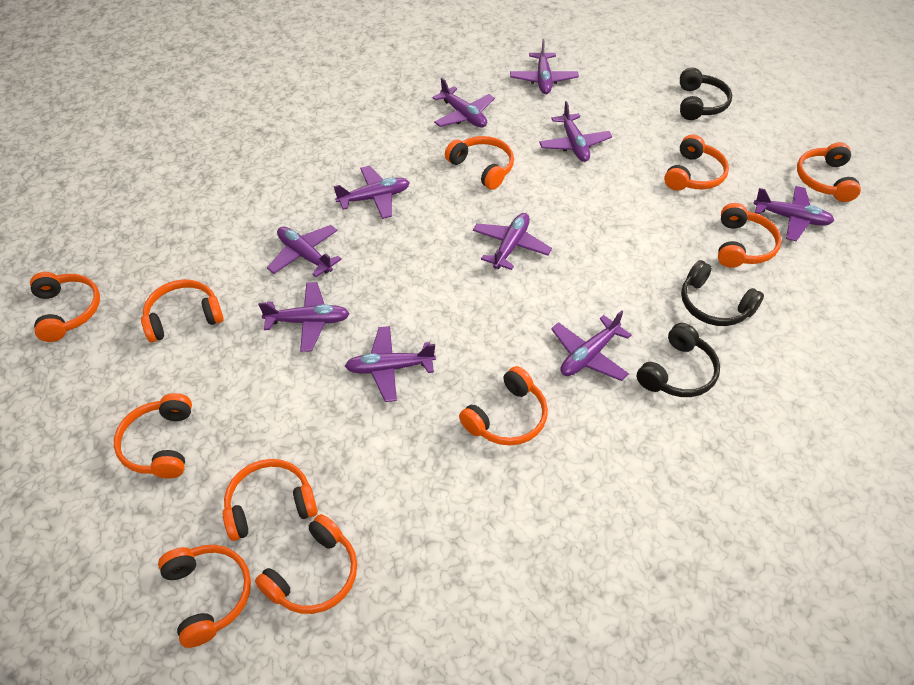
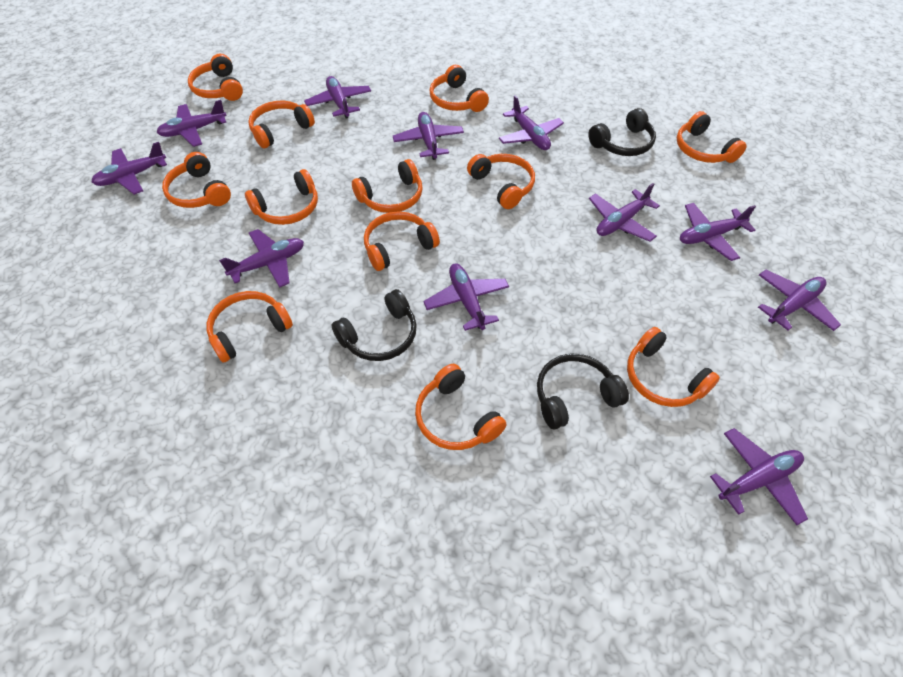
orange headphones: 11 -> 12
purple plane: 10 -> 11

